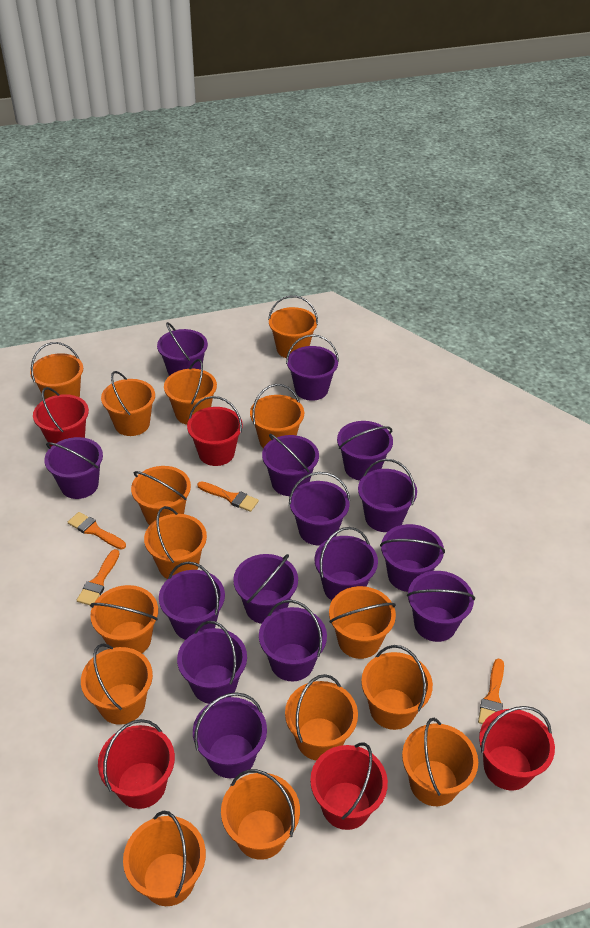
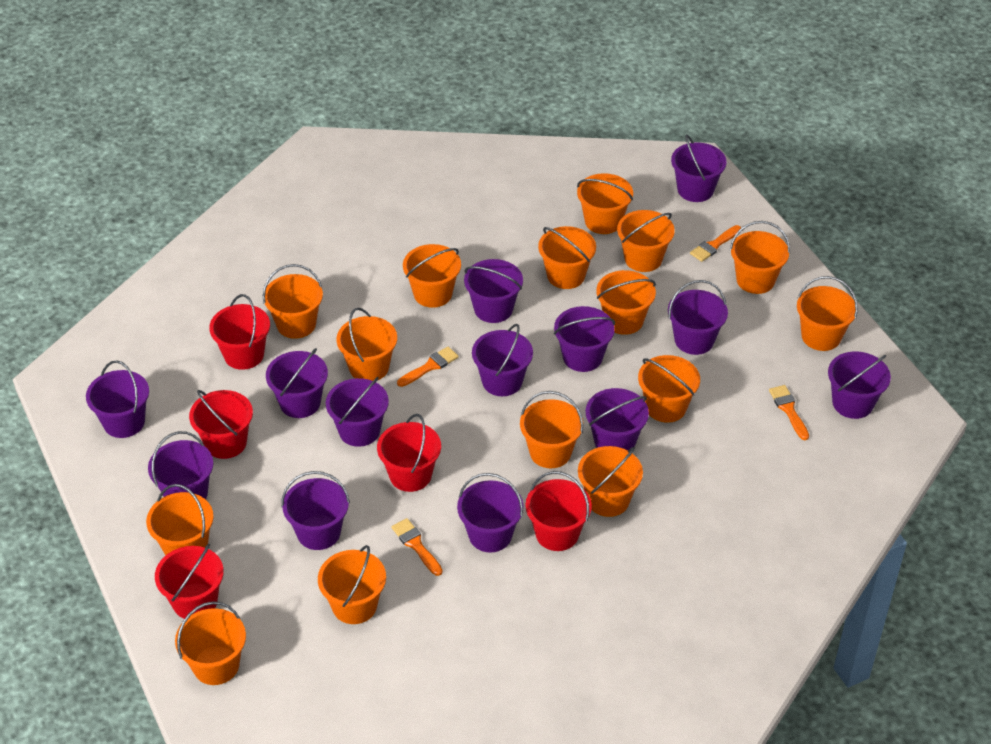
purple bucket: 15 -> 13

